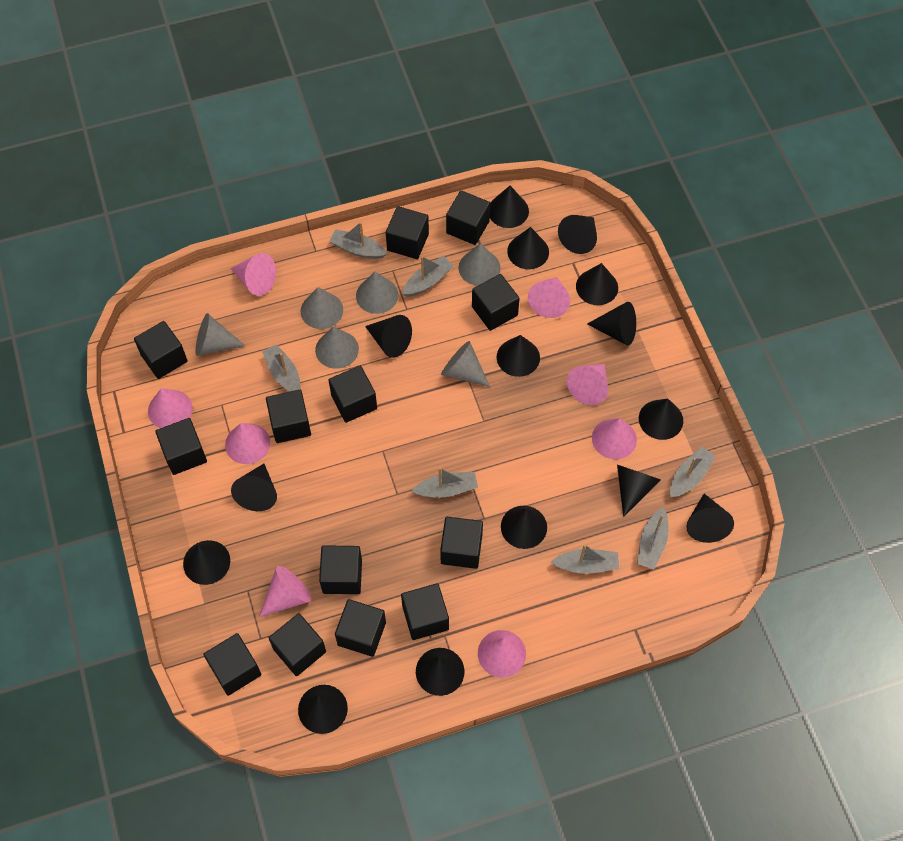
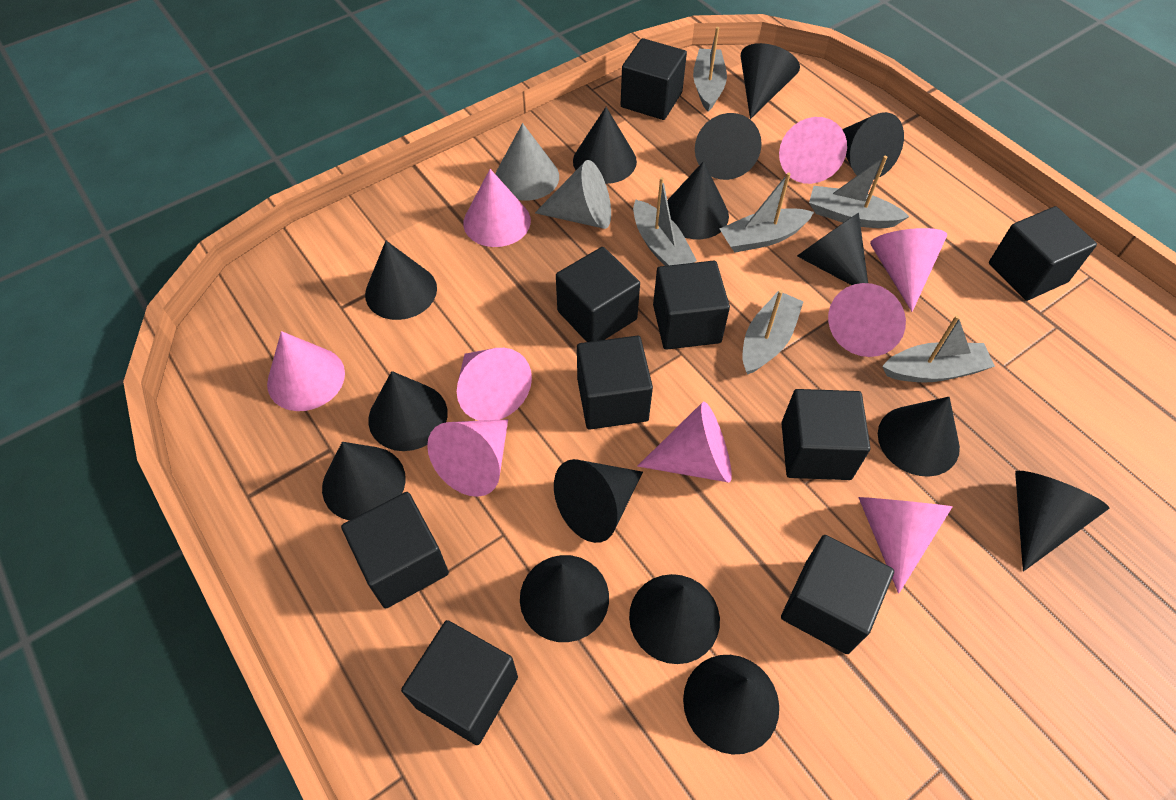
black cube: 13 -> 9
grey boat: 7 -> 6
grey cone: 6 -> 2
pink cone: 8 -> 9

